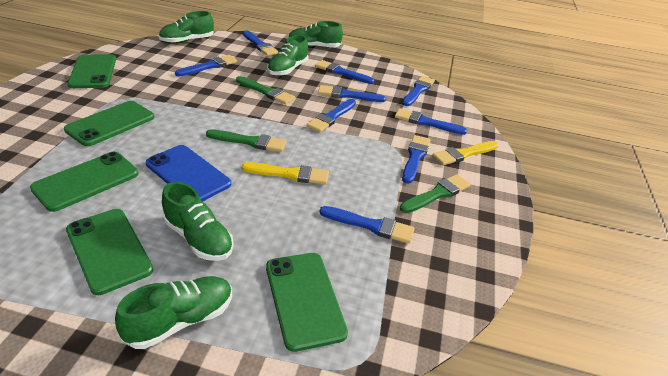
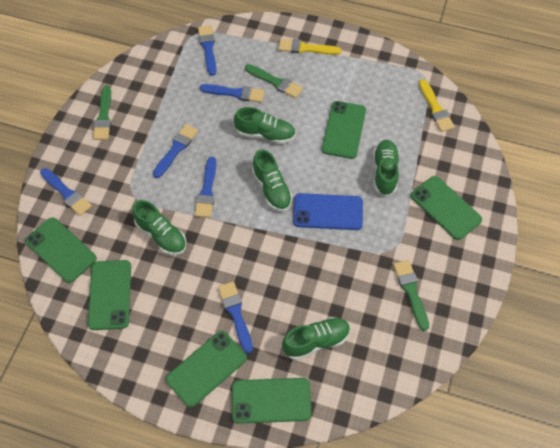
blue brush: 9 -> 6
green phone: 5 -> 6

